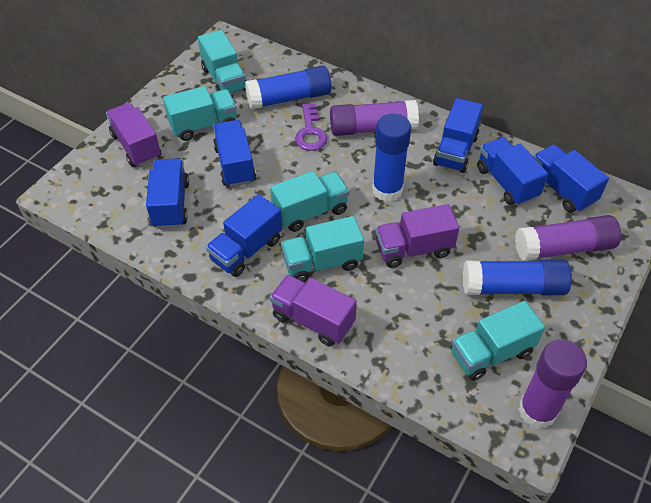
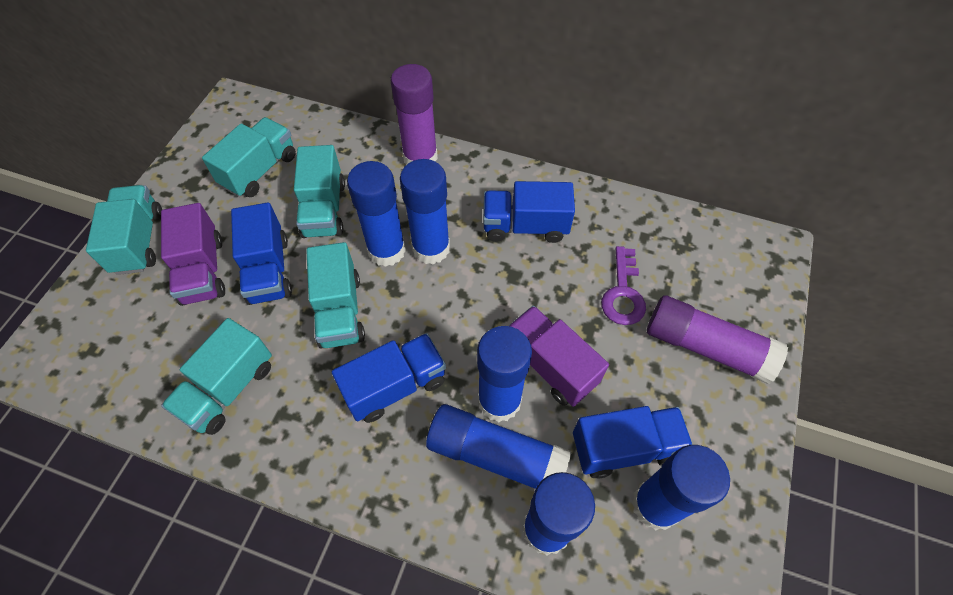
blue glue stick: 3 -> 6
blue truck: 6 -> 4
purple glue stick: 3 -> 2
purple truck: 3 -> 2

